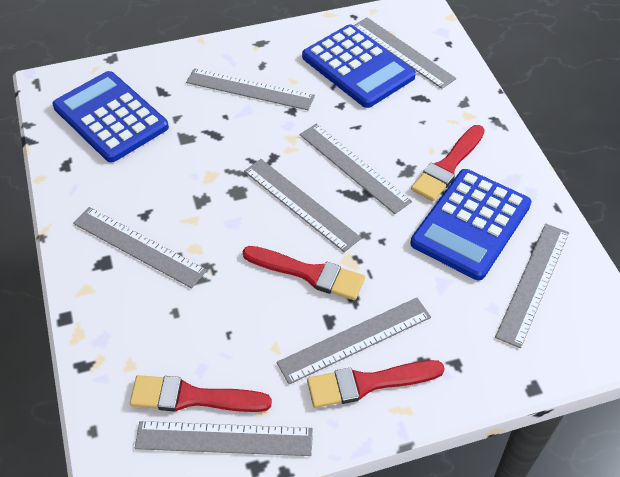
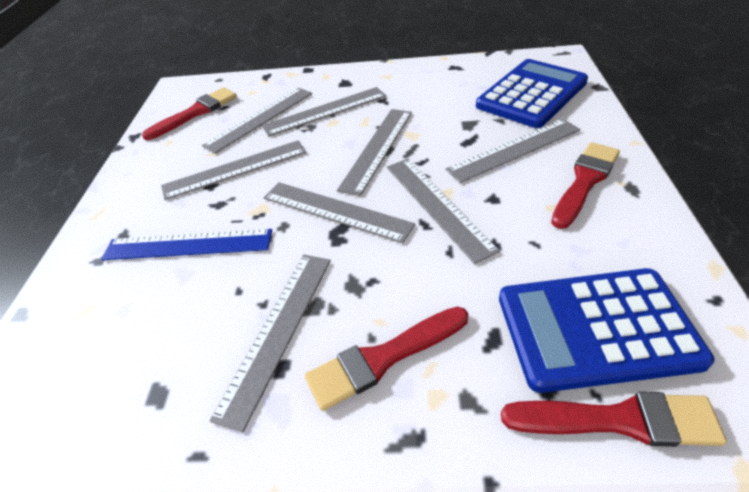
blue calculator: 3 -> 2
blue ruler: 0 -> 1

